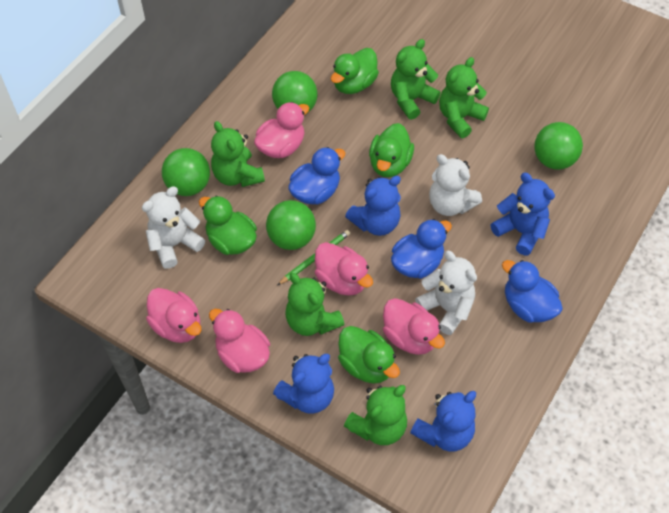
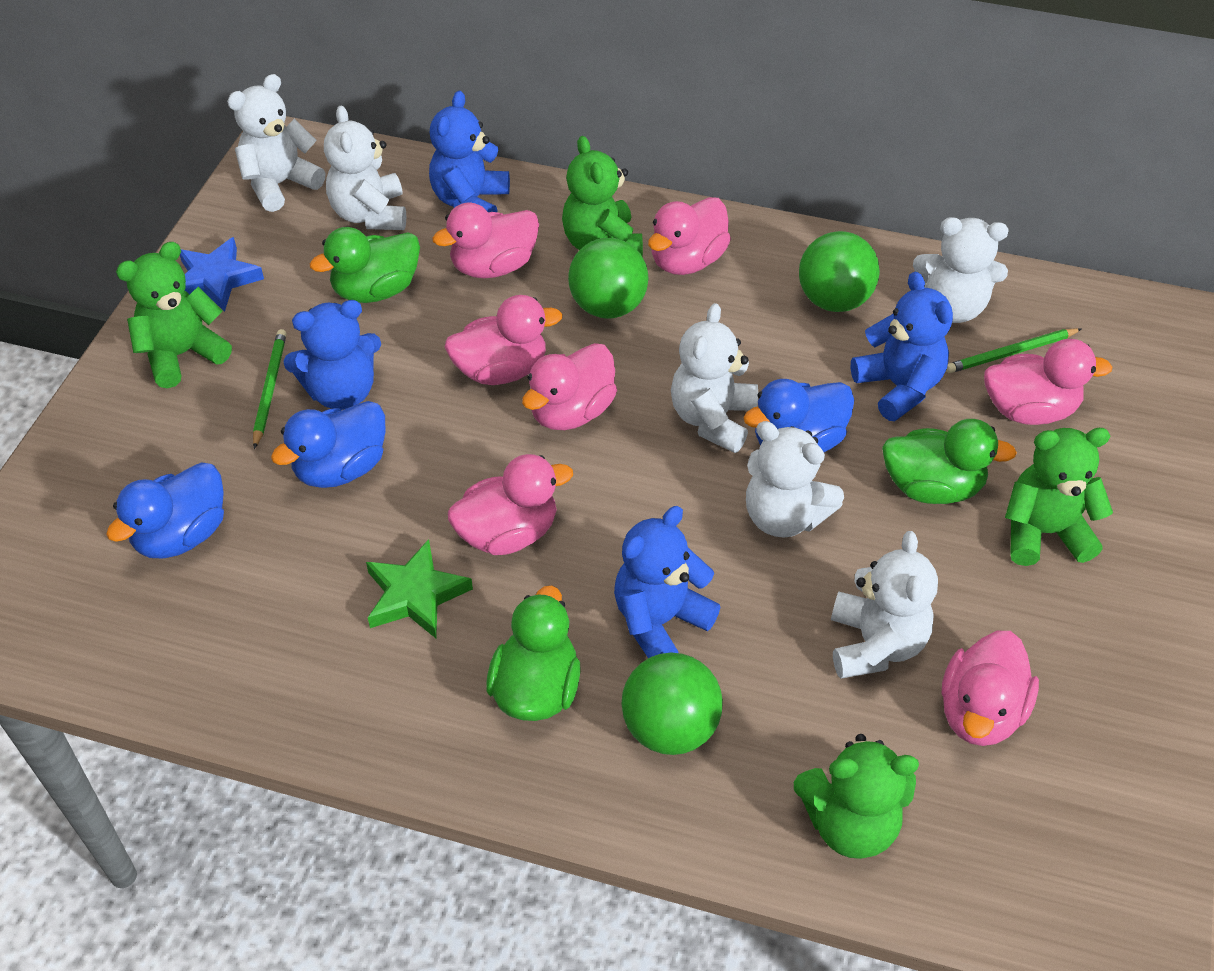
blue star: 0 -> 1
green ball: 4 -> 3
green duck: 4 -> 3
green pencil: 1 -> 2
green star: 0 -> 1
green teddy bear: 5 -> 4
pink duck: 5 -> 7
white teddy bear: 3 -> 6

